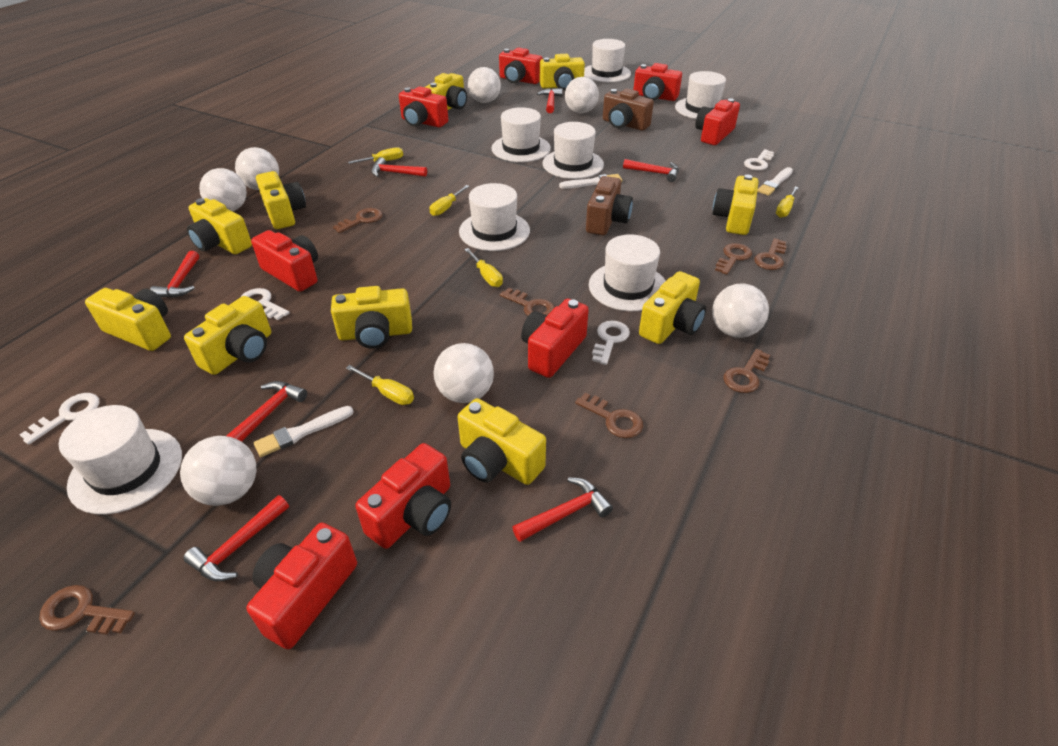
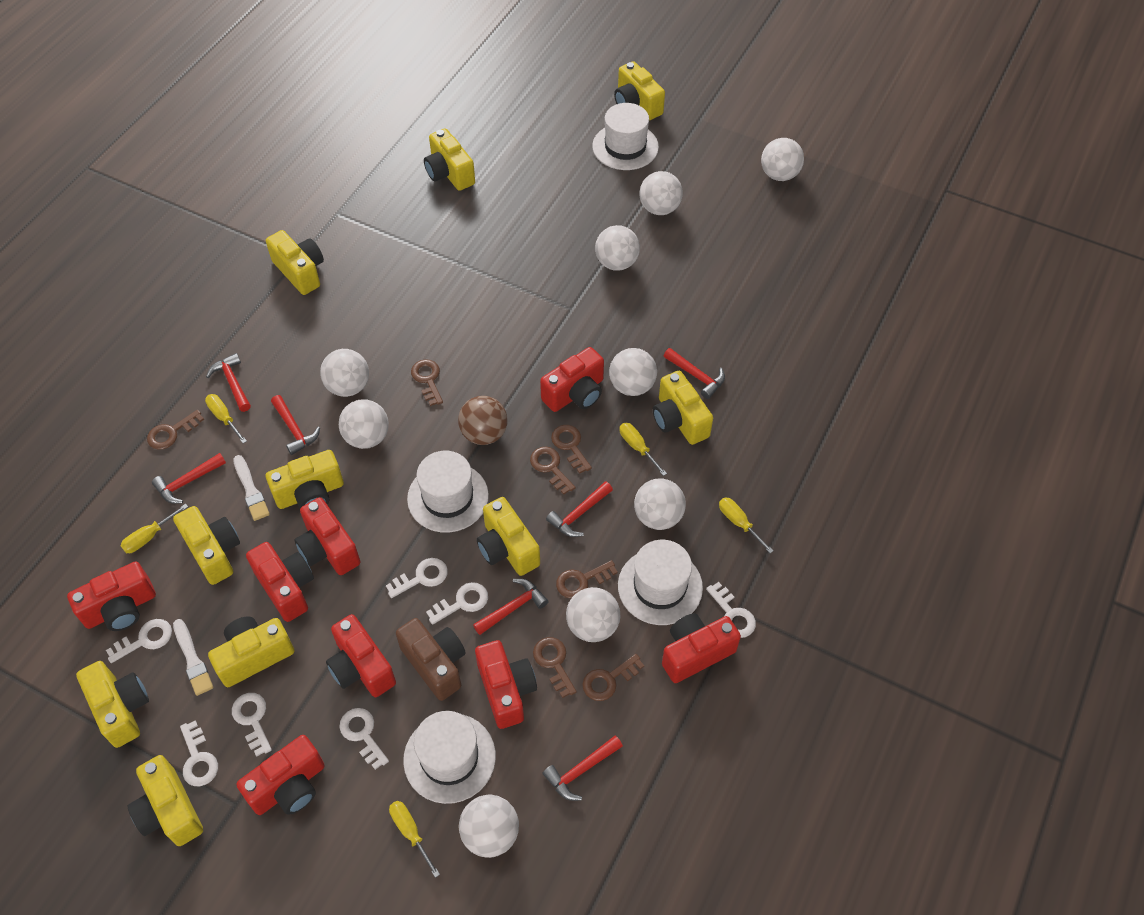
brown ball: 0 -> 1
brown camera: 2 -> 1
white ball: 7 -> 9
white brush: 3 -> 2
white hat: 7 -> 4
white key: 4 -> 7

